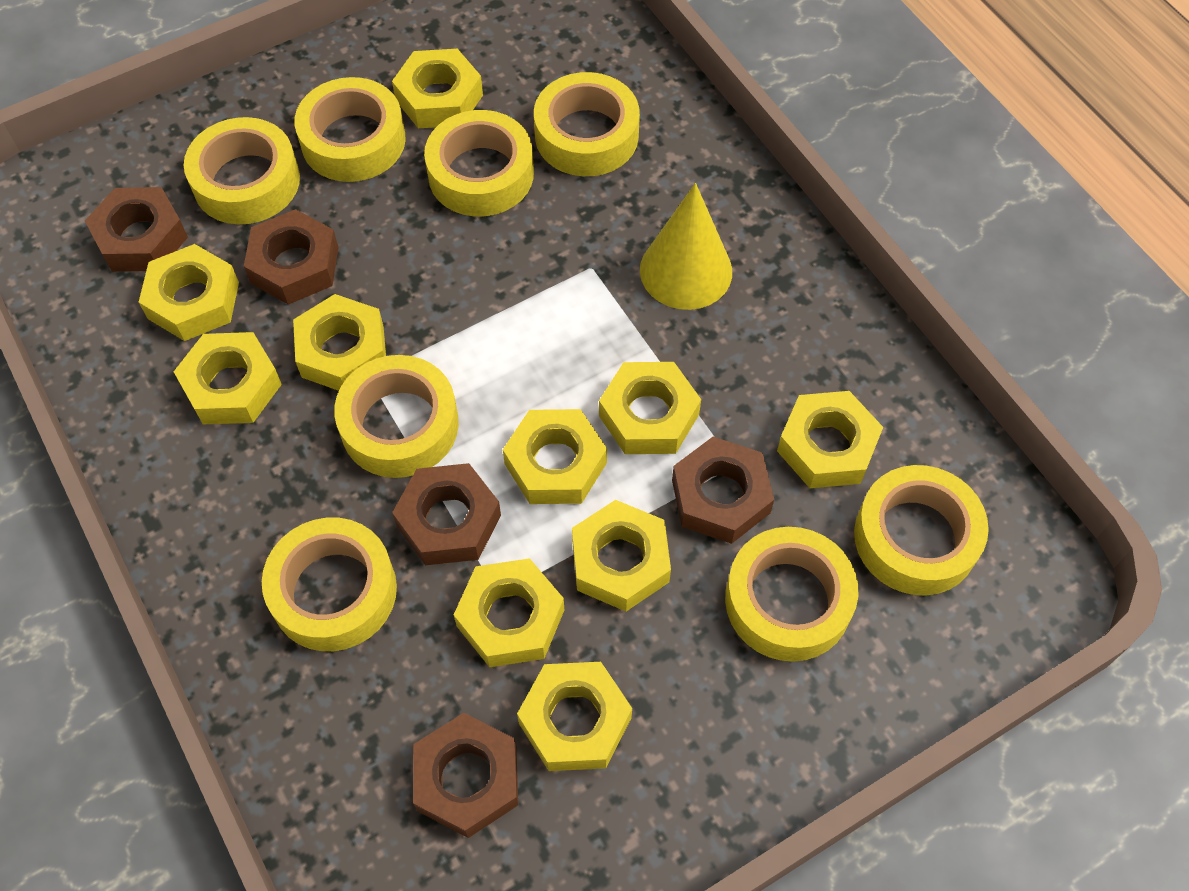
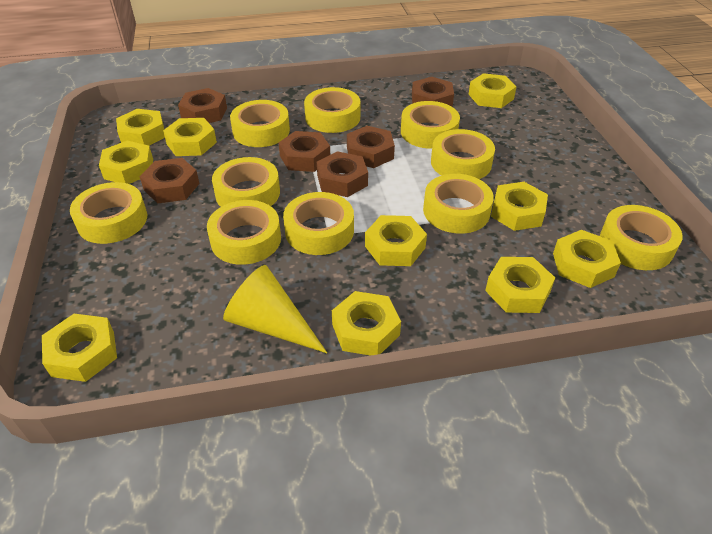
brown nut: 5 -> 6
yellow tape: 8 -> 10

